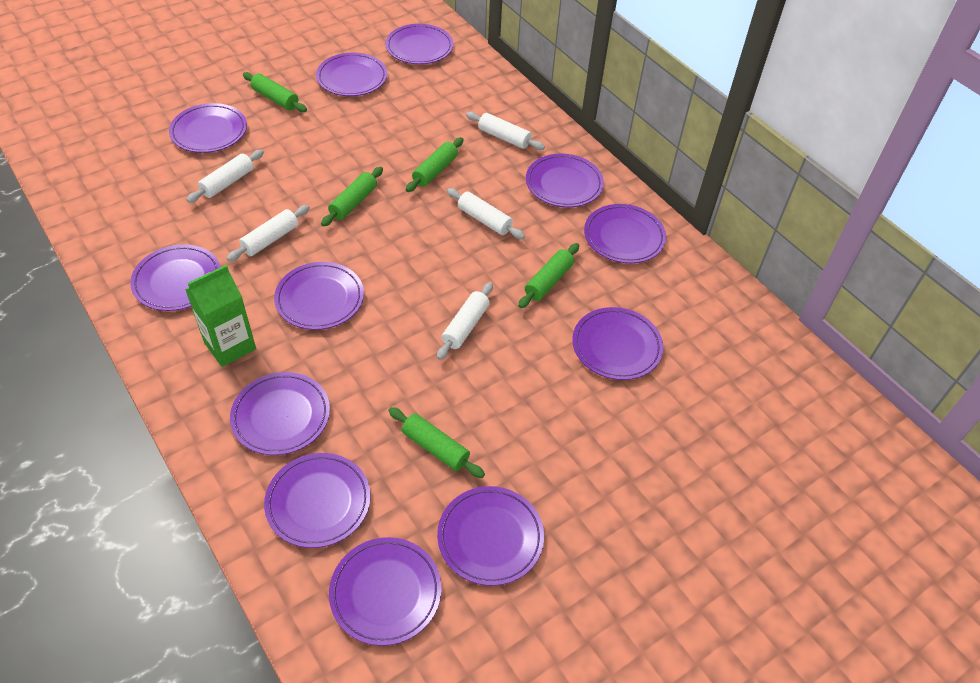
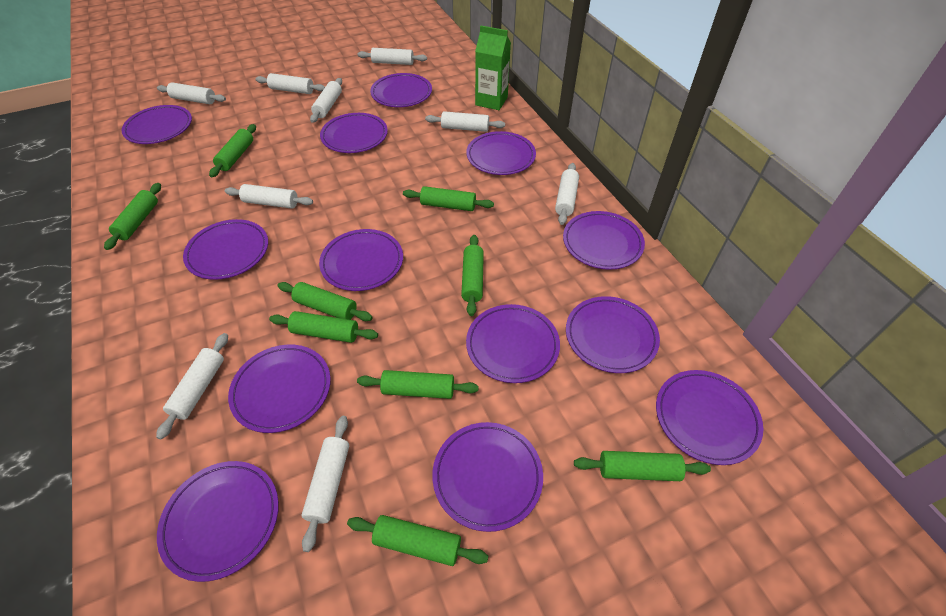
green rolling pin: 5 -> 9
purple plate: 12 -> 13
white rolling pin: 5 -> 9

